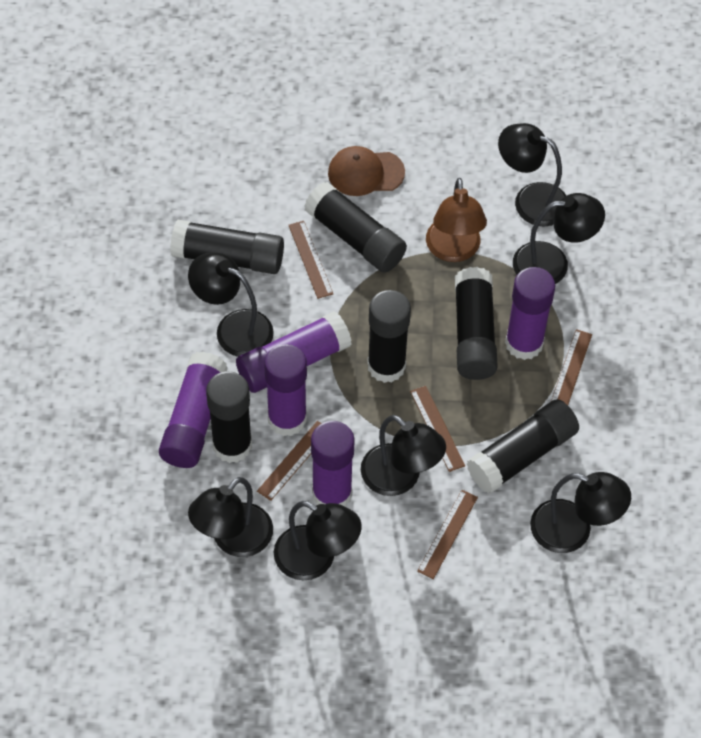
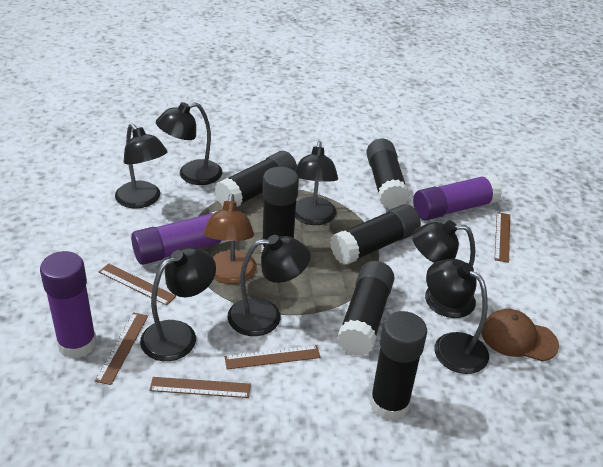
purple glue stick: 5 -> 3

